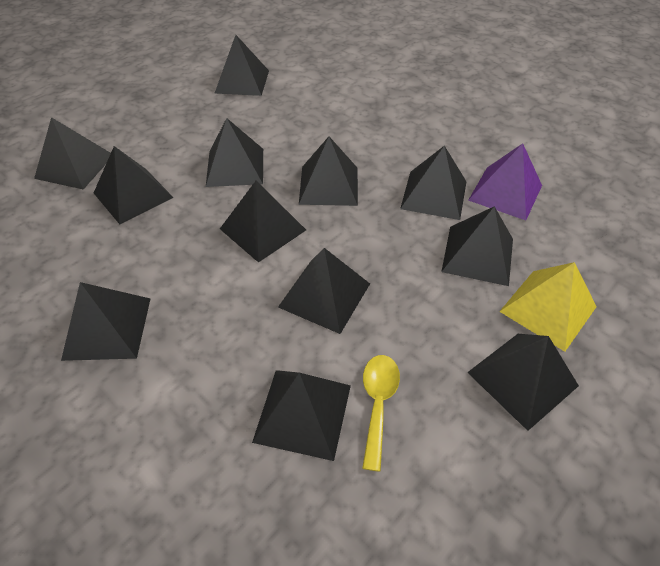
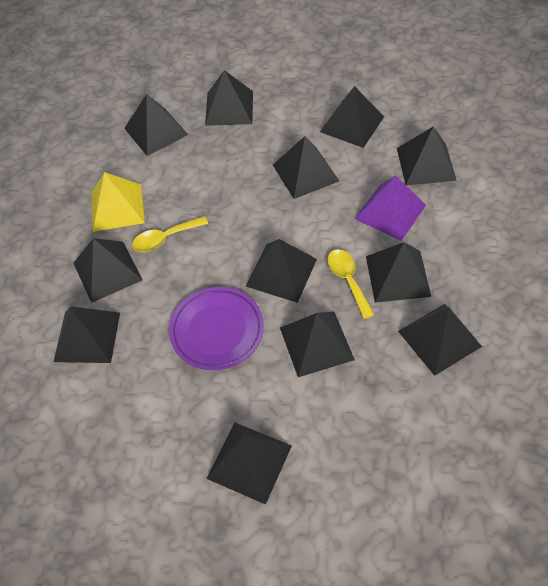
purple plate: 0 -> 1
yellow spoon: 1 -> 2

